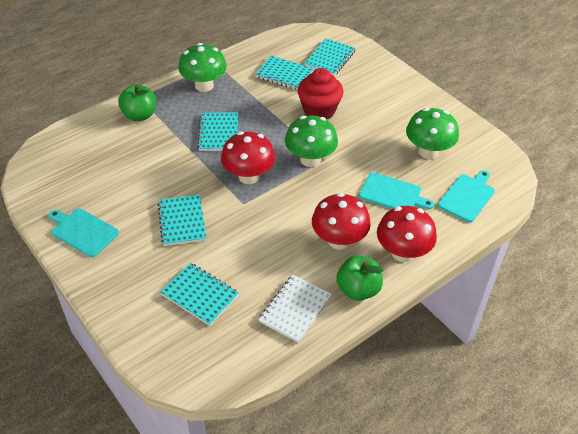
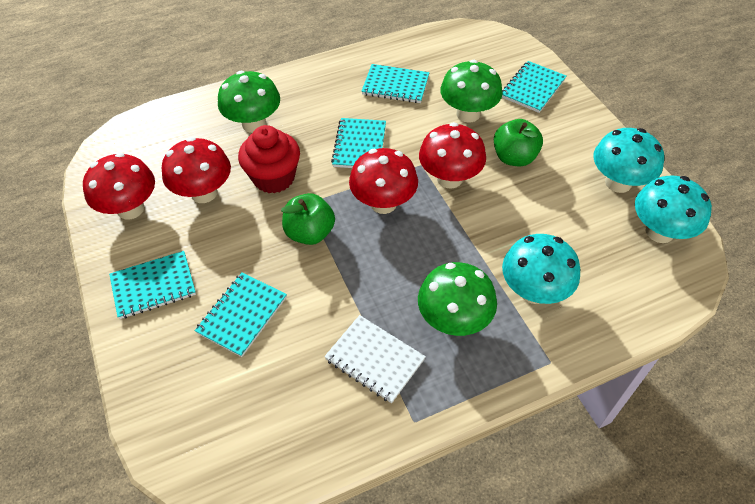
red mushroom: 3 -> 4
turquoise cutting board: 3 -> 0
turquoise mushroom: 0 -> 3

